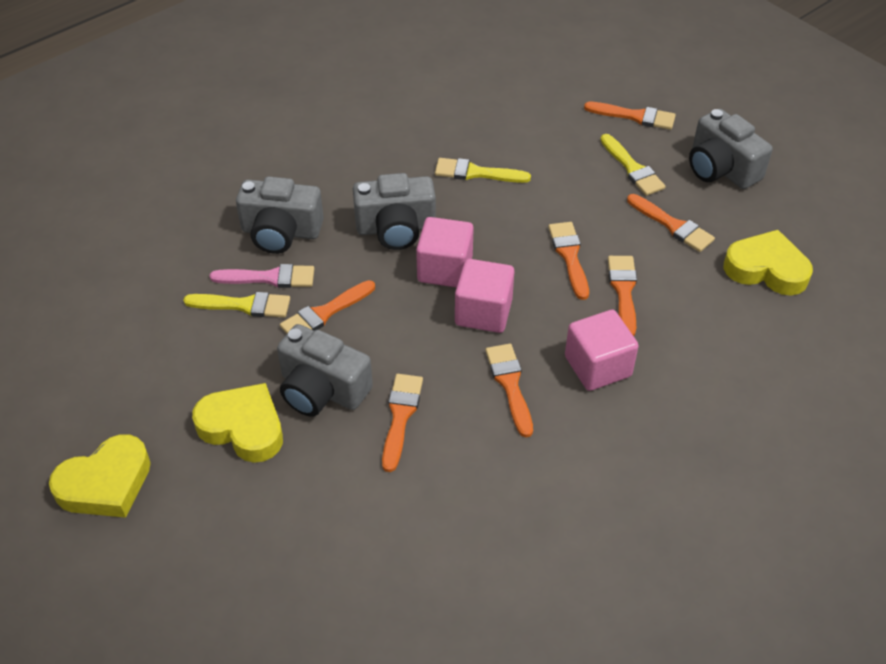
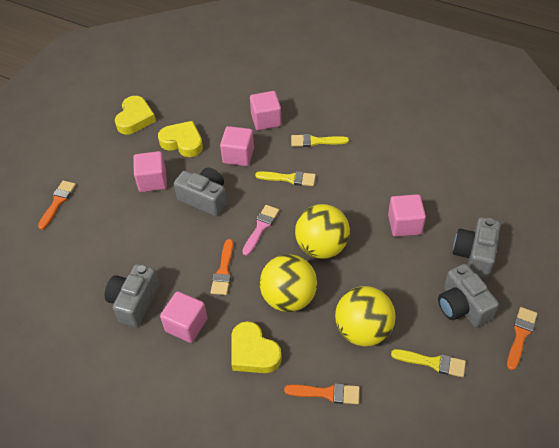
orange brush: 7 -> 4
pink cube: 3 -> 5
yellow ball: 0 -> 3

